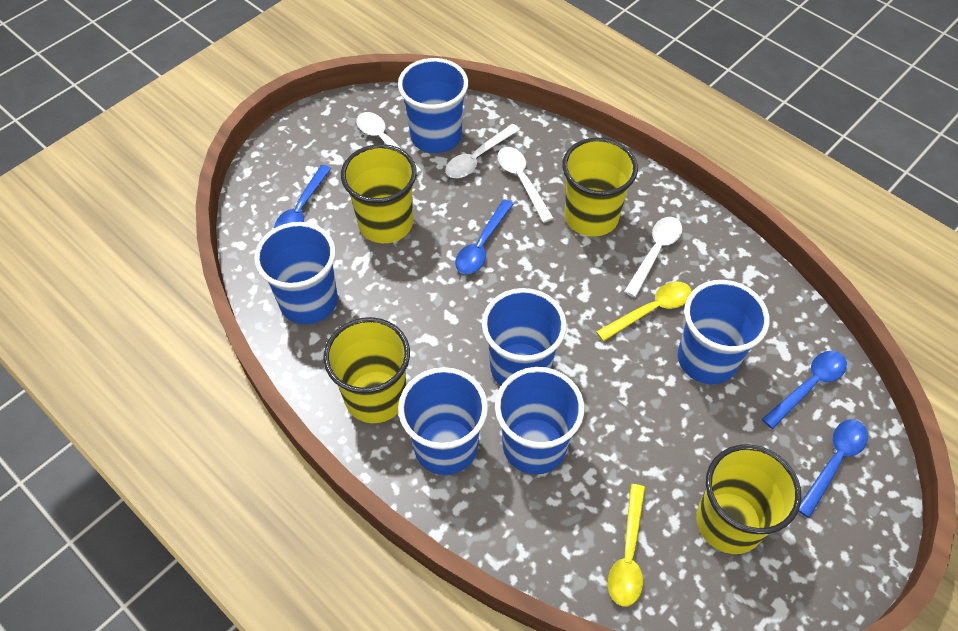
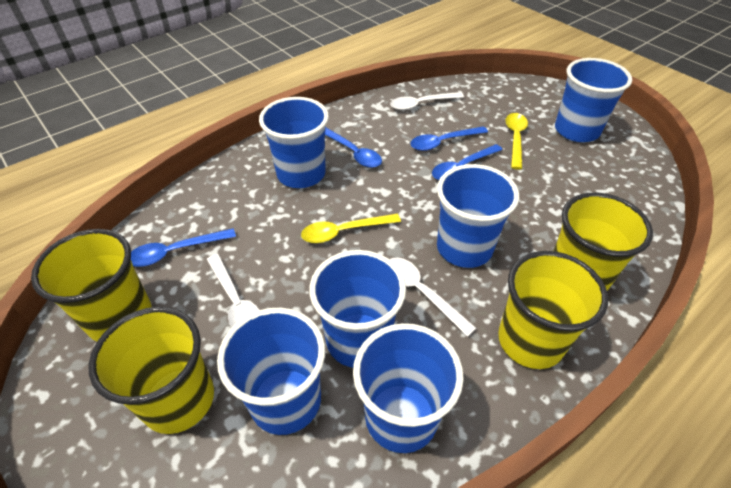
white spoon: 4 -> 3

